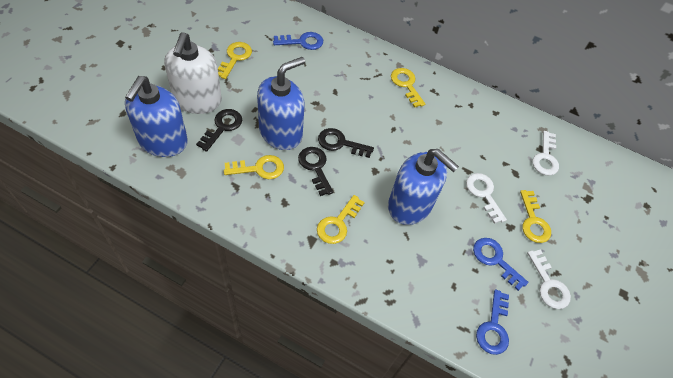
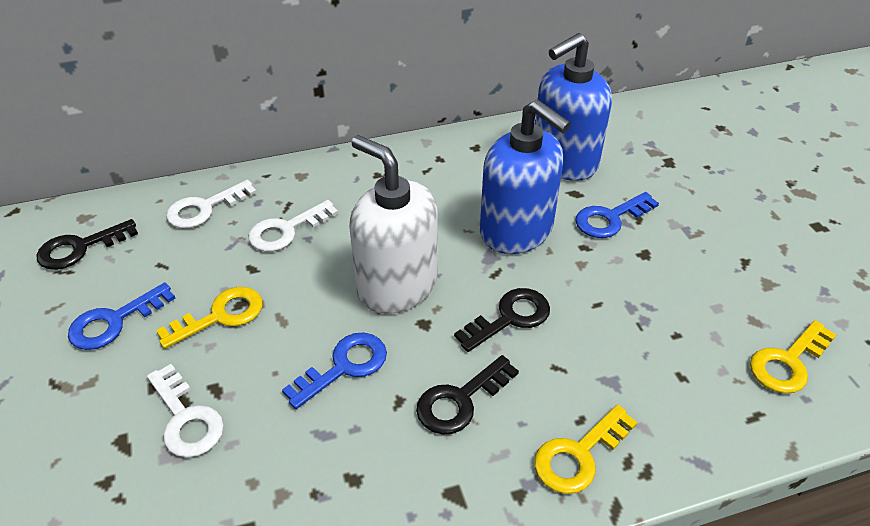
blue soap dispenser: 3 -> 2
yellow key: 5 -> 3

